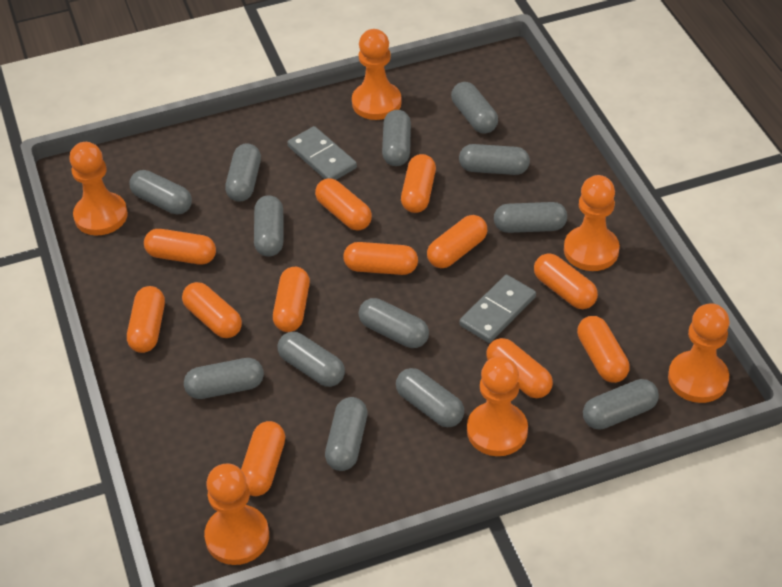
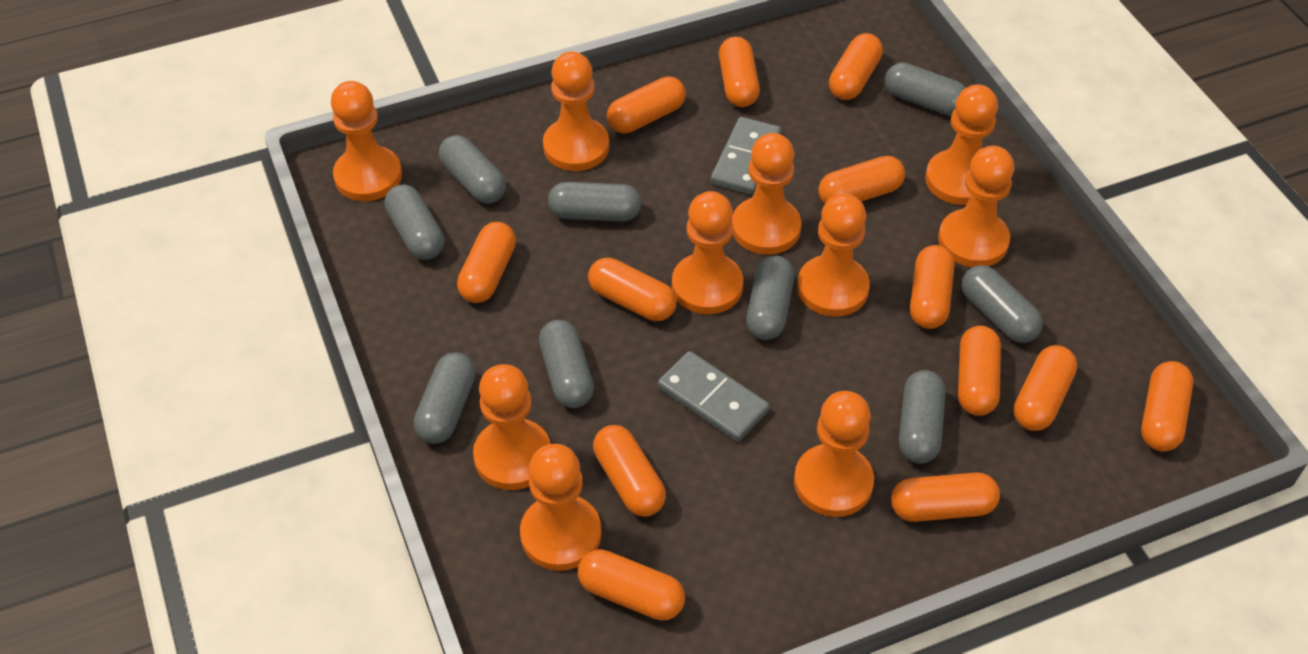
grey capsule: 13 -> 9
orange capsule: 12 -> 13
orange pawn: 6 -> 10

